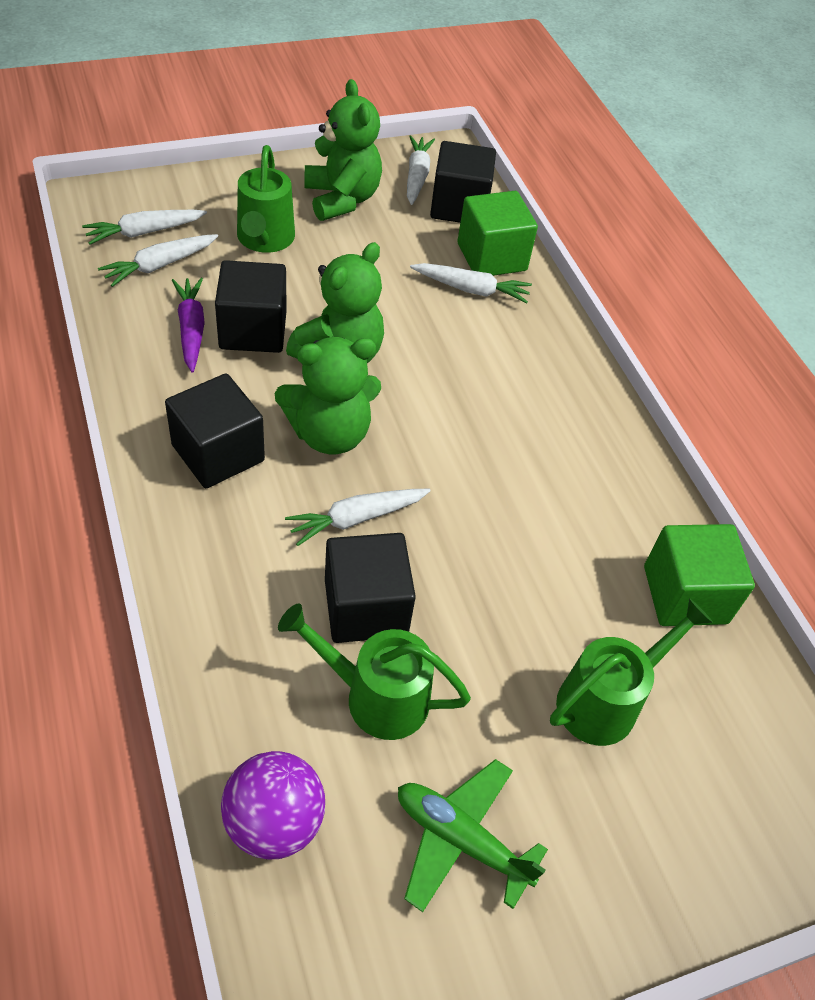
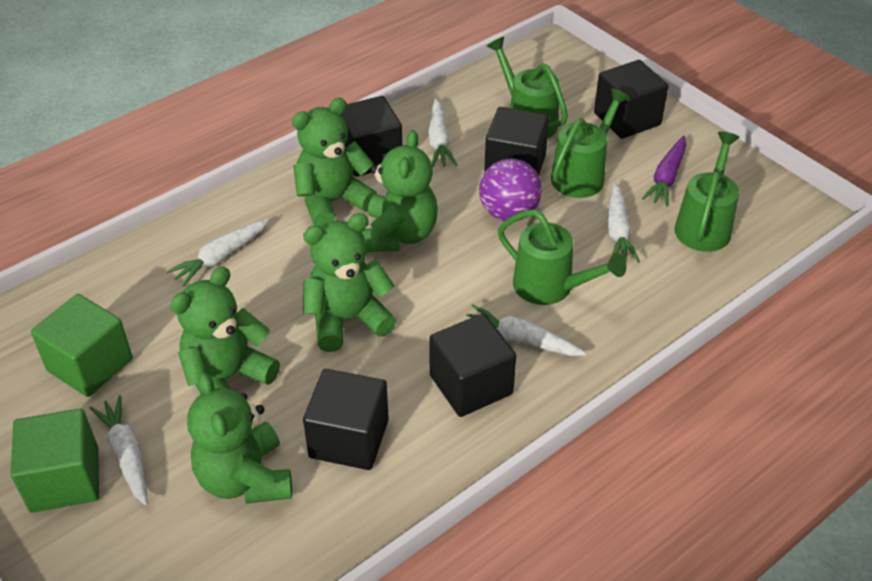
black cube: 4 -> 5
green plane: 1 -> 0
green teddy bear: 3 -> 5
green watering can: 3 -> 4

